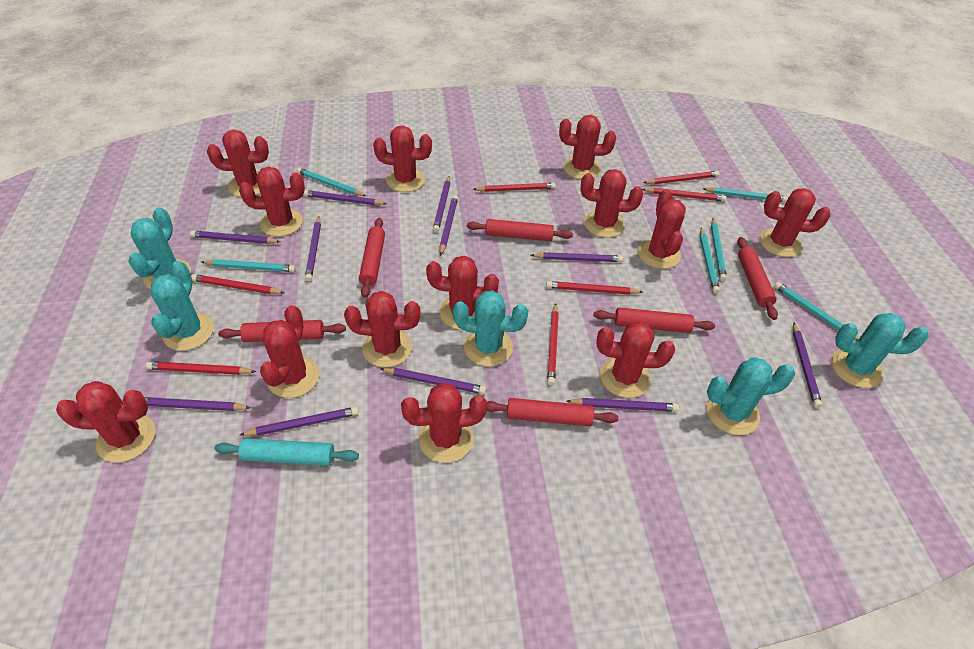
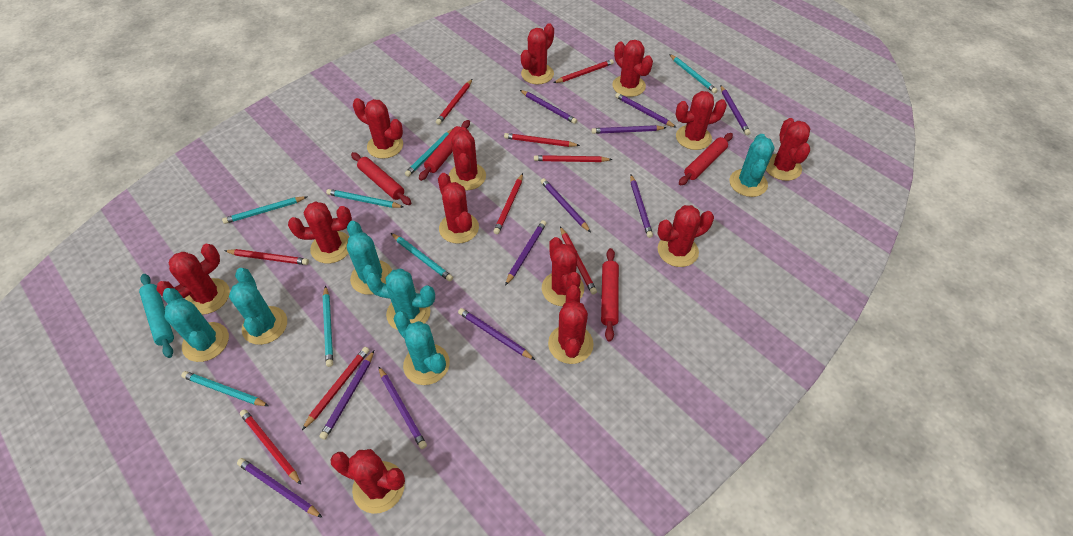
red pencil: 7 -> 9
red rolling pin: 6 -> 4
turquoise cactus: 5 -> 6
turquoise pencil: 6 -> 7

